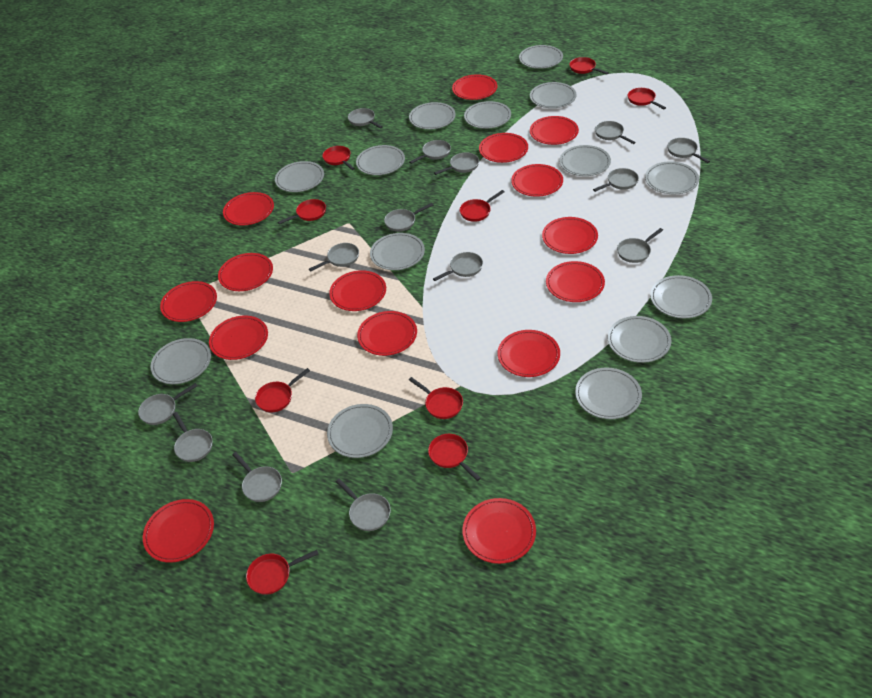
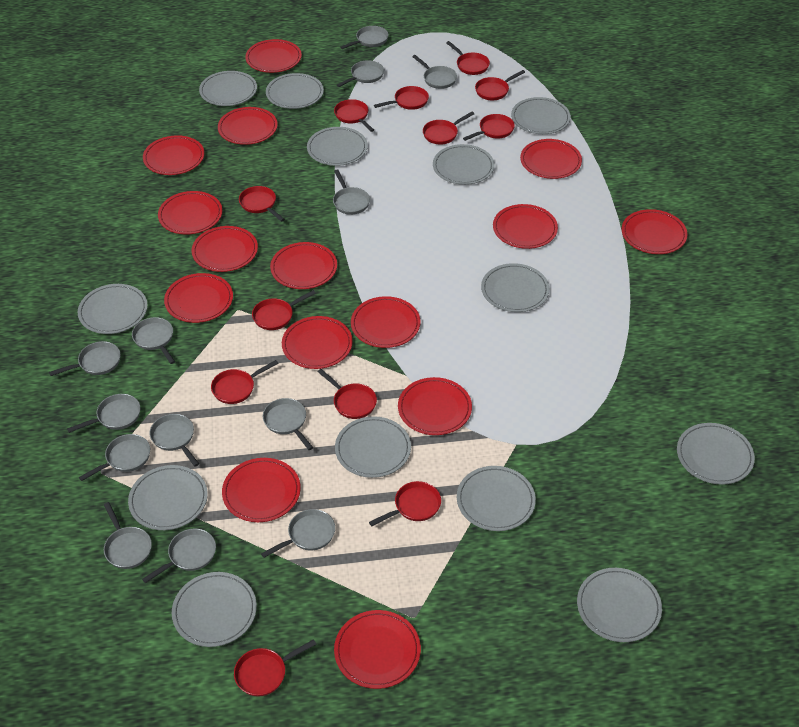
grey pan: 14 -> 13
grey plate: 14 -> 13
red pan: 9 -> 12

